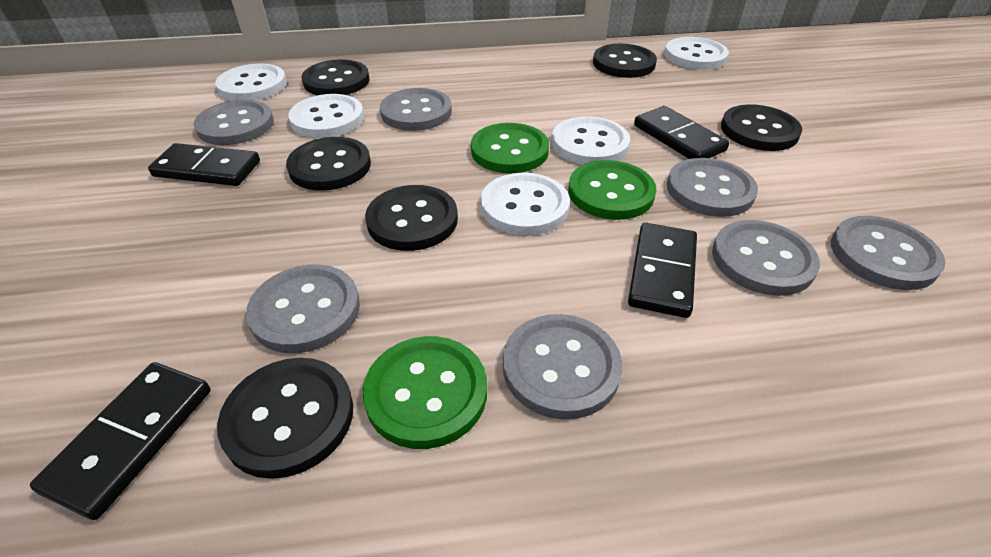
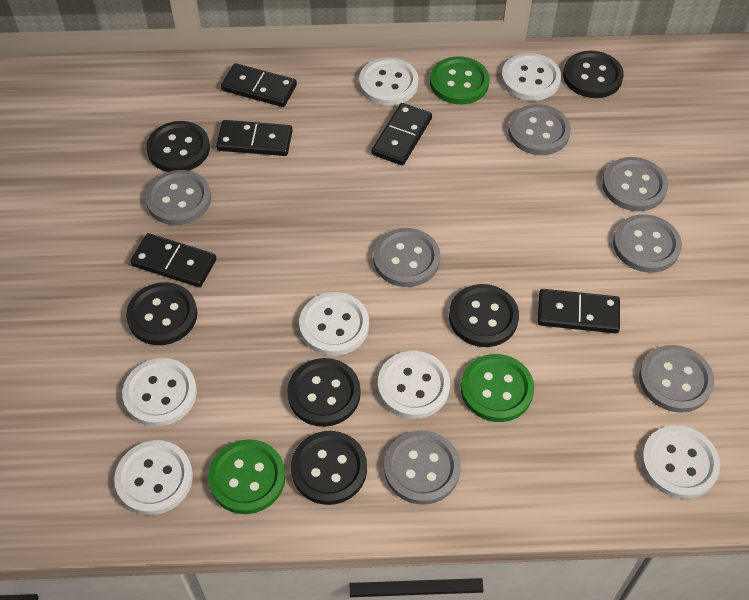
black domino: 4 -> 5
white button: 5 -> 7

